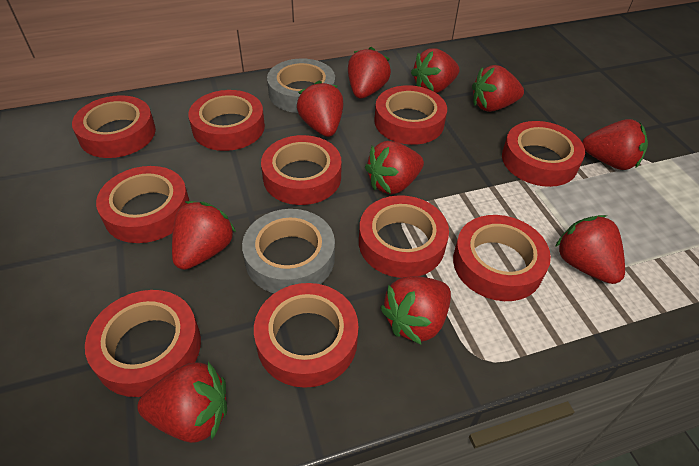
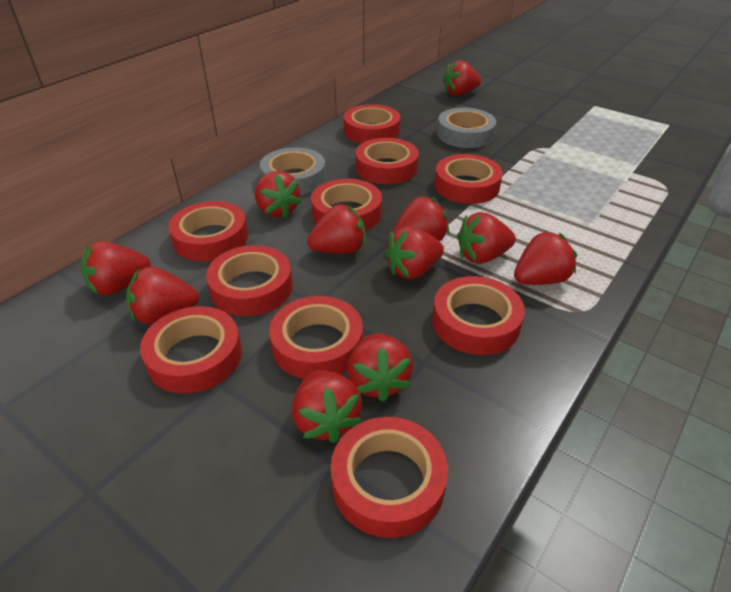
red strawberry: 10 -> 11

